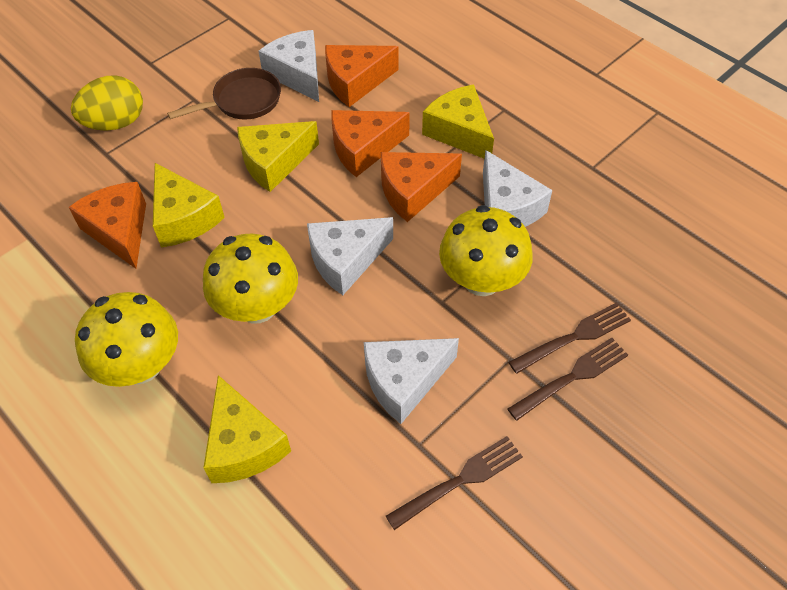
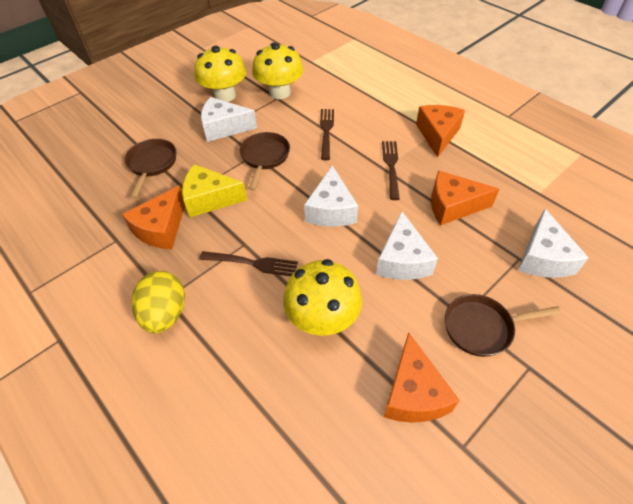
brown pan: 1 -> 3
yellow cheese: 4 -> 1

